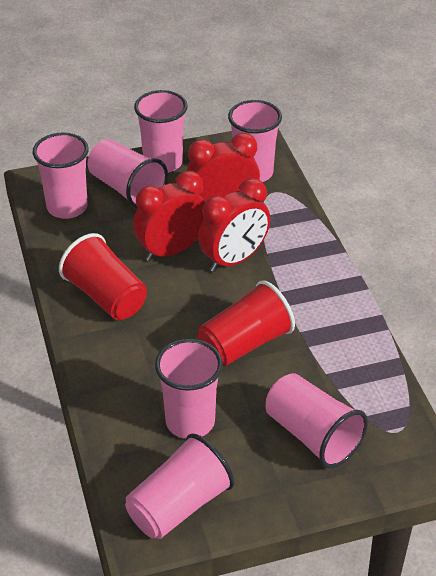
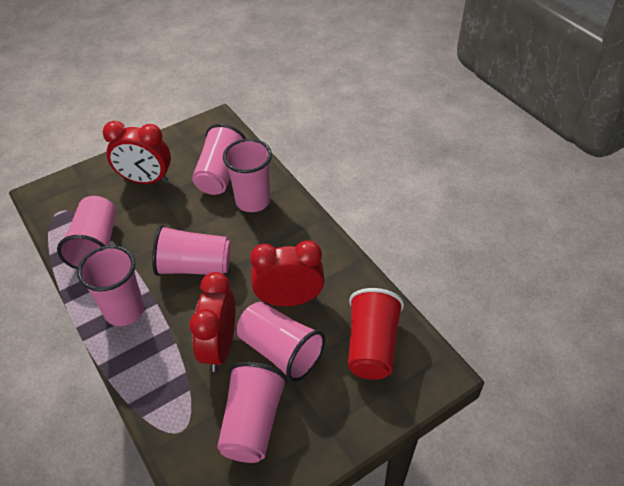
red cup: 2 -> 1

